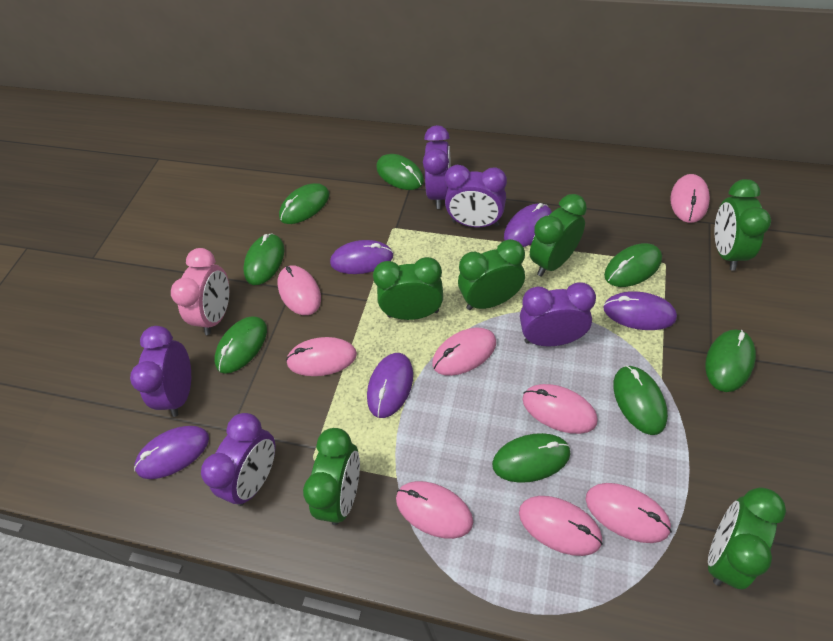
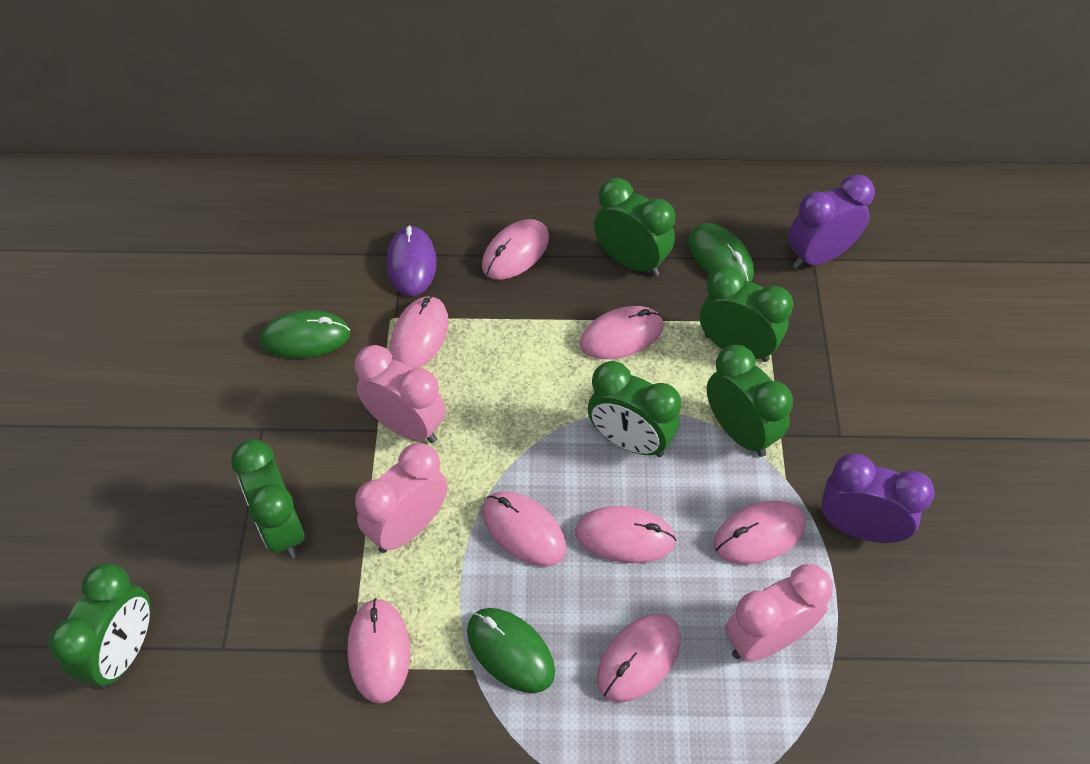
green mouse: 8 -> 3
pink clock: 1 -> 3
purple clock: 5 -> 2
purple mouse: 5 -> 1

